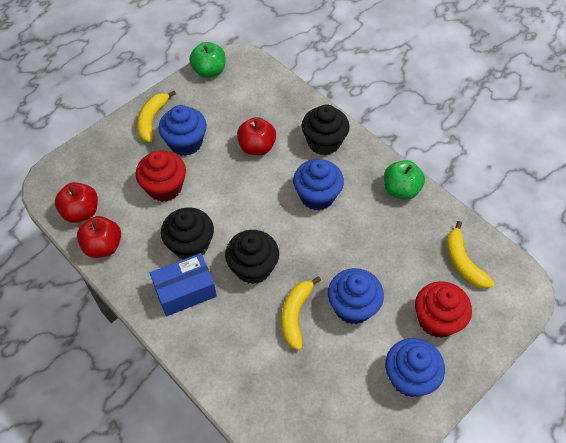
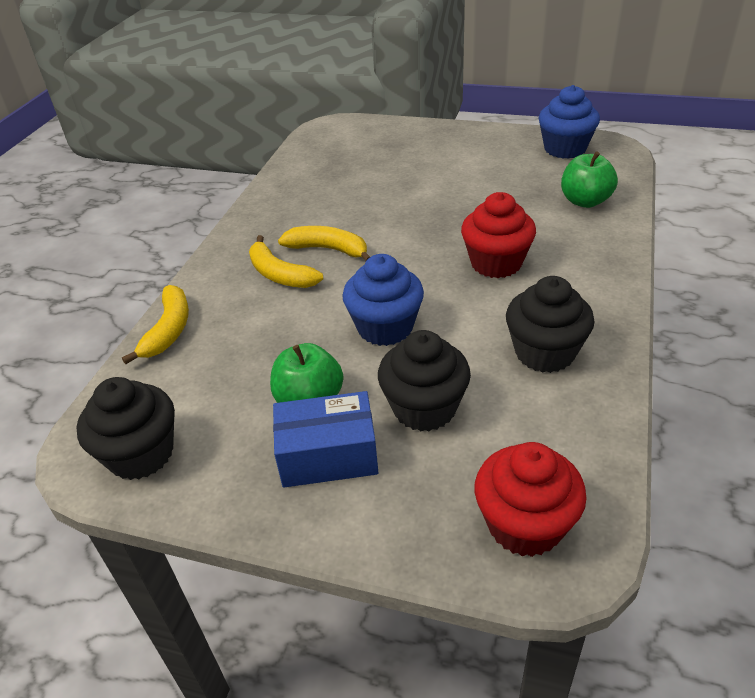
blue cupcake: 4 -> 2
red apple: 3 -> 0

